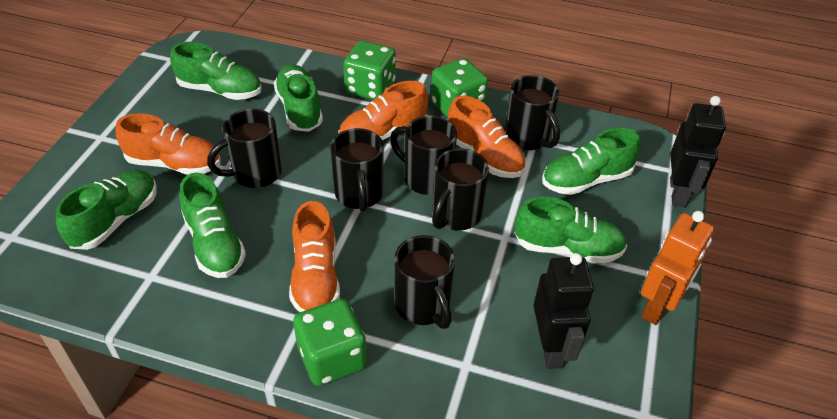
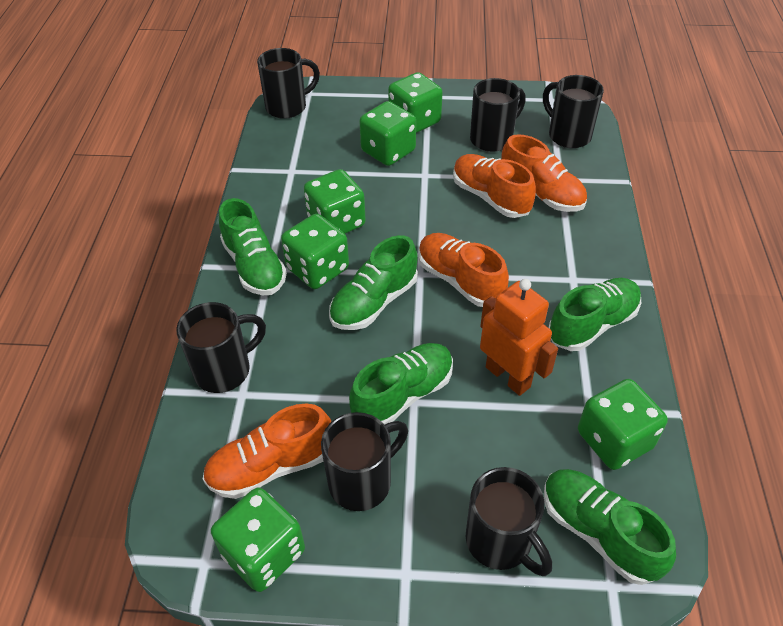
black robot: 2 -> 0
green dice: 3 -> 6
green shoe: 6 -> 5

